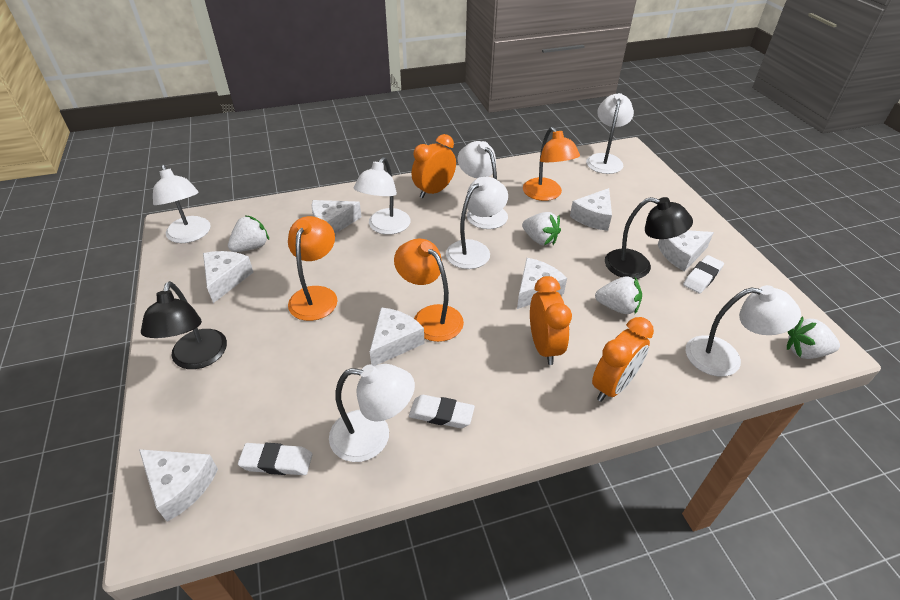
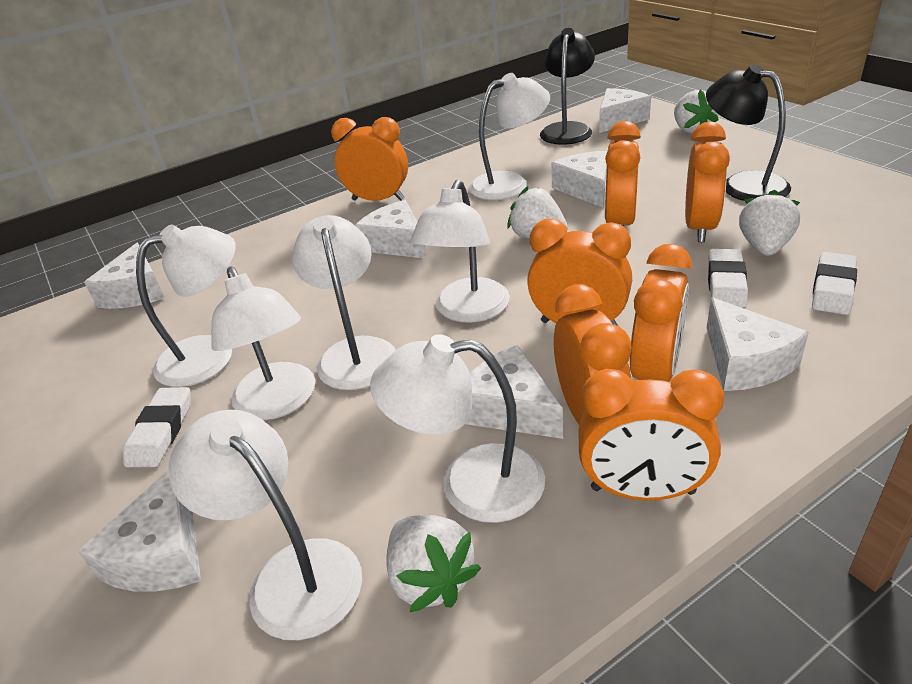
orange clock: 3 -> 7
orange lamp: 3 -> 0

